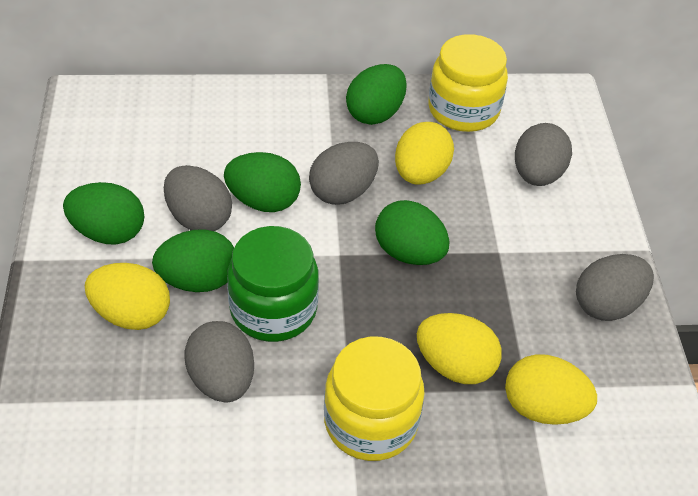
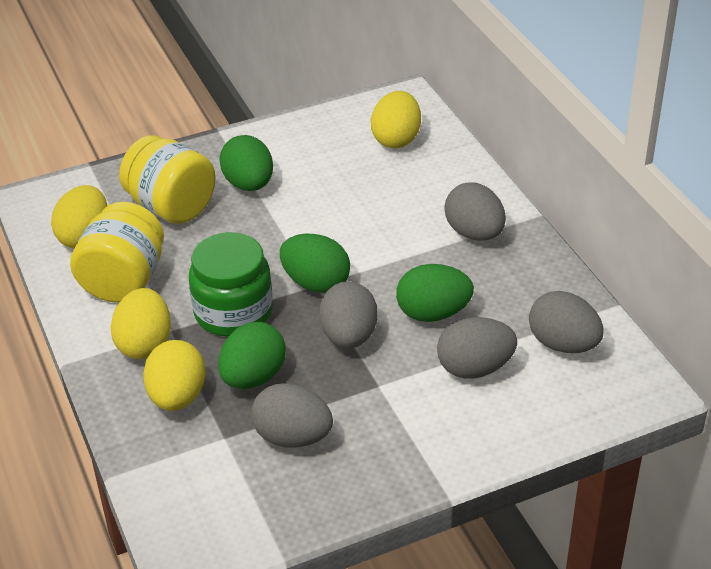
green egg: 5 -> 4

